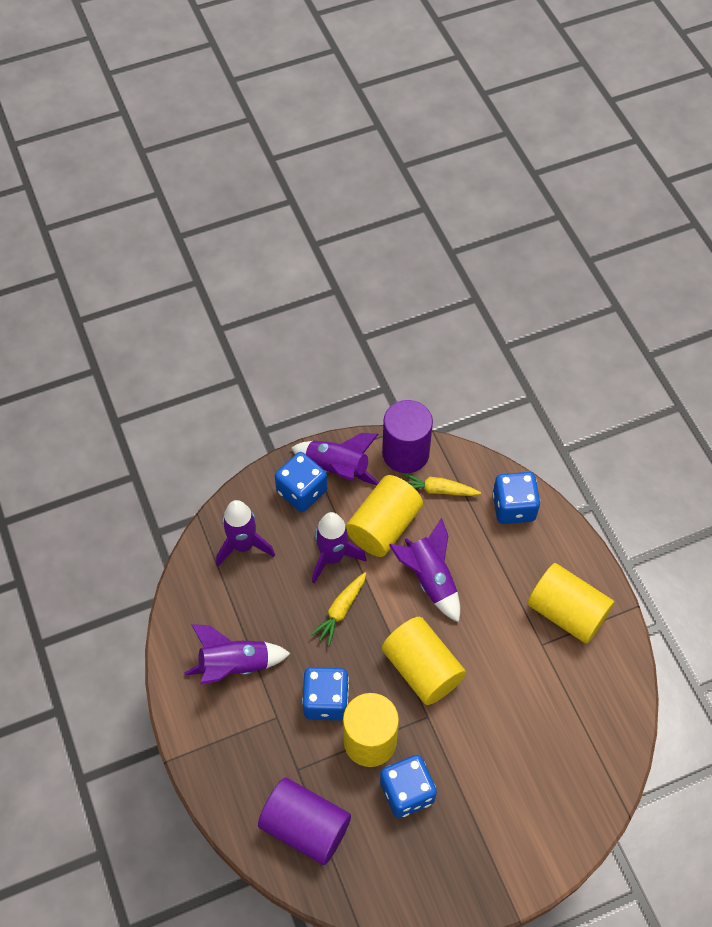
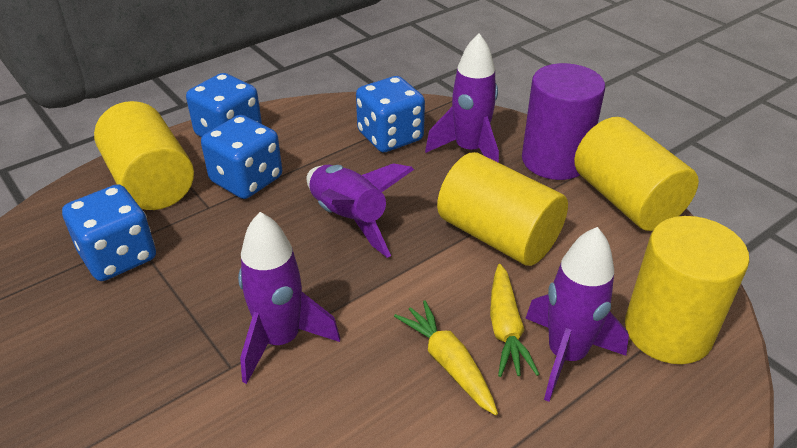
purple cylinder: 2 -> 1
purple rocket: 5 -> 4

